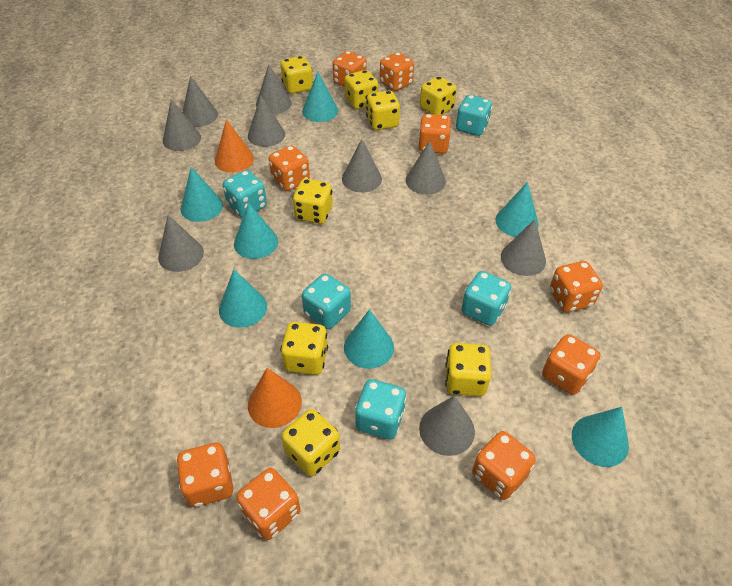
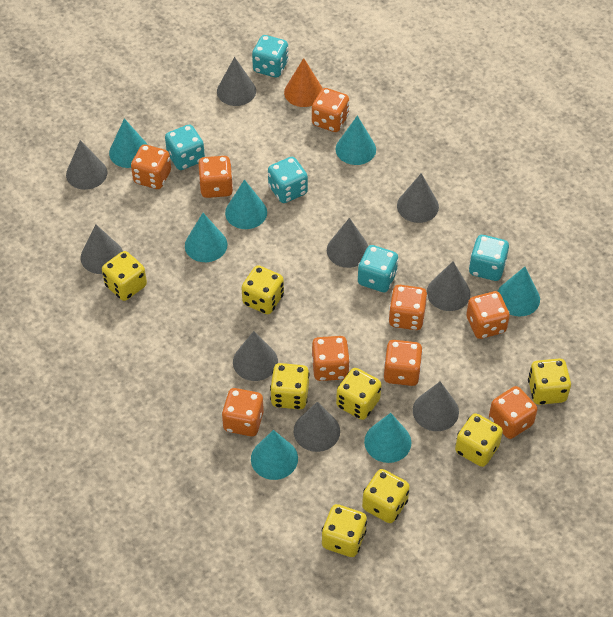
orange cone: 2 -> 1

